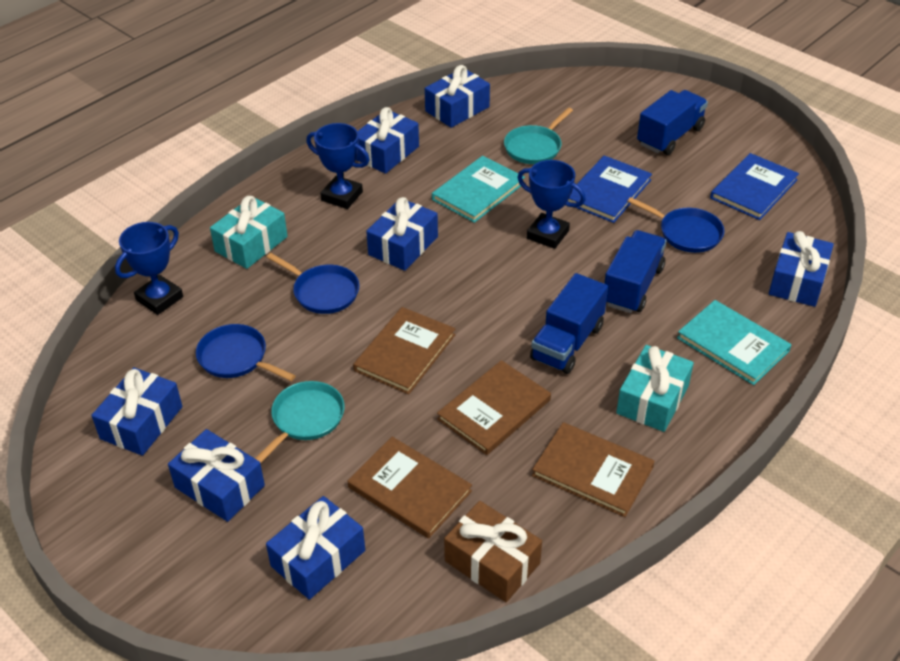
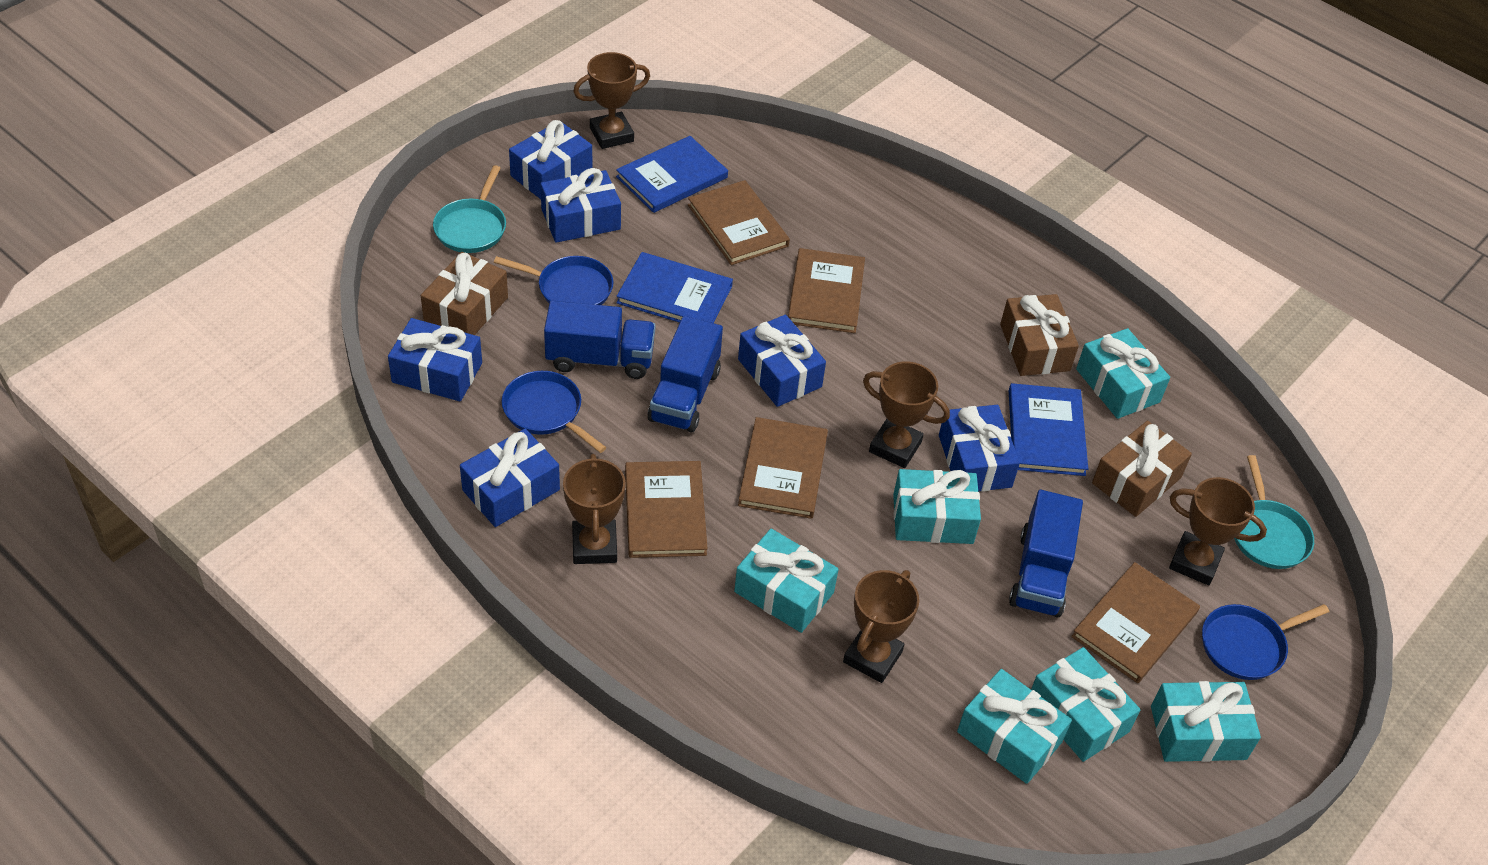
blue book: 2 -> 3
blue gift: 7 -> 6
blue trophy: 3 -> 0
brown book: 4 -> 5
brown gift: 1 -> 3
brown trophy: 0 -> 5
turquoise book: 2 -> 0
turquoise gift: 2 -> 6

